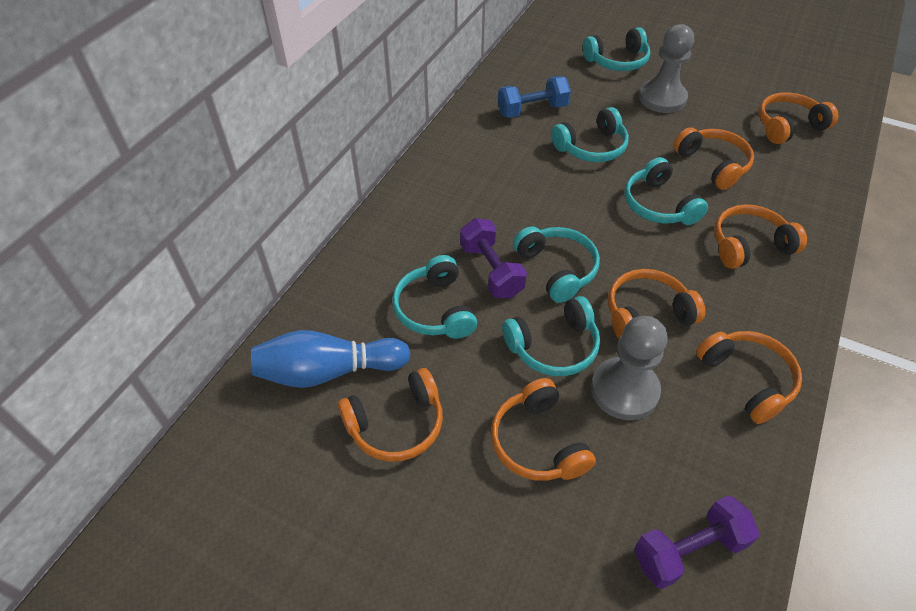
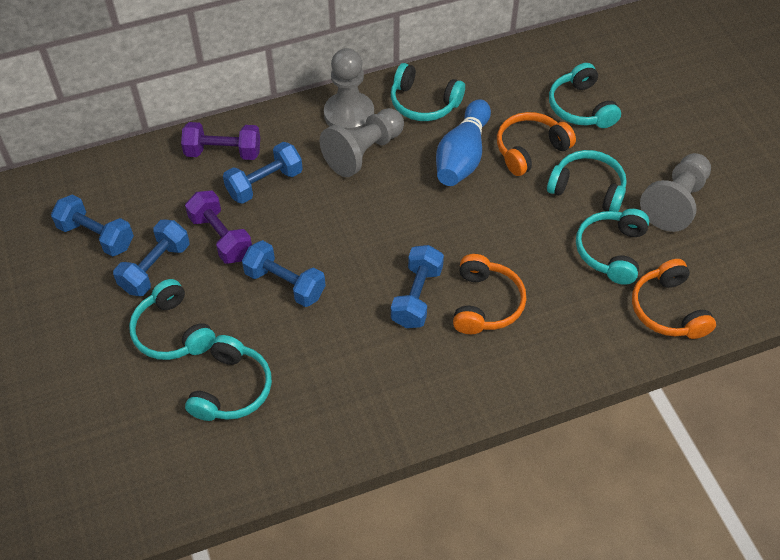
blue dumbbell: 1 -> 5
grey pawn: 2 -> 3
orange headphones: 7 -> 3

